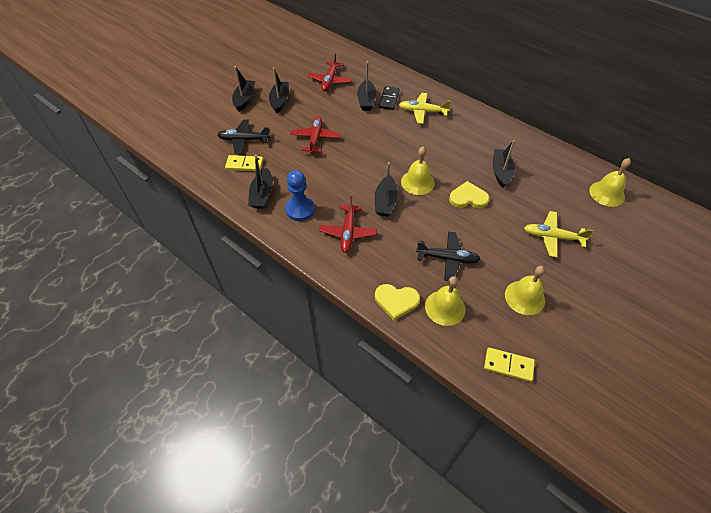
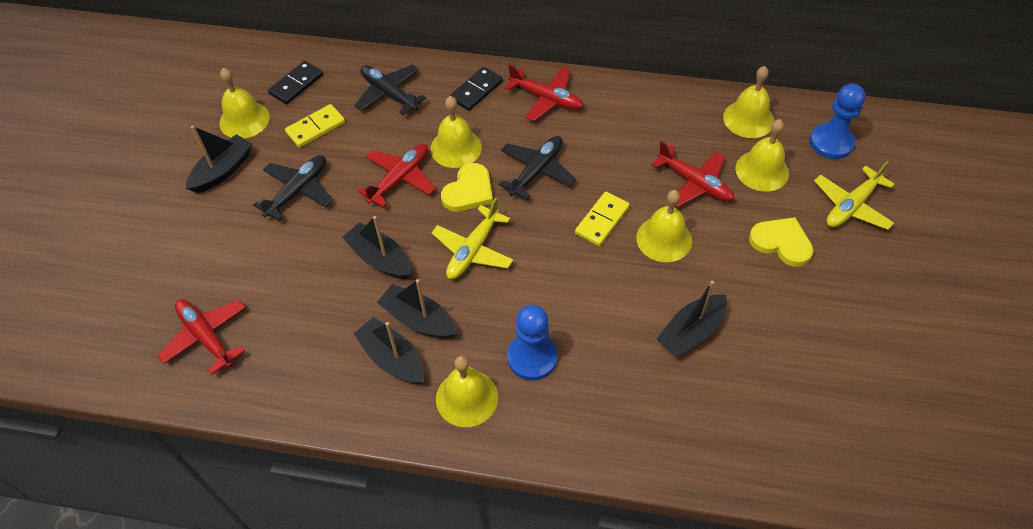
black boat: 6 -> 5
black domino: 1 -> 2
black plane: 2 -> 3
blue pawn: 1 -> 2
red plane: 3 -> 4
yellow bell: 4 -> 6

